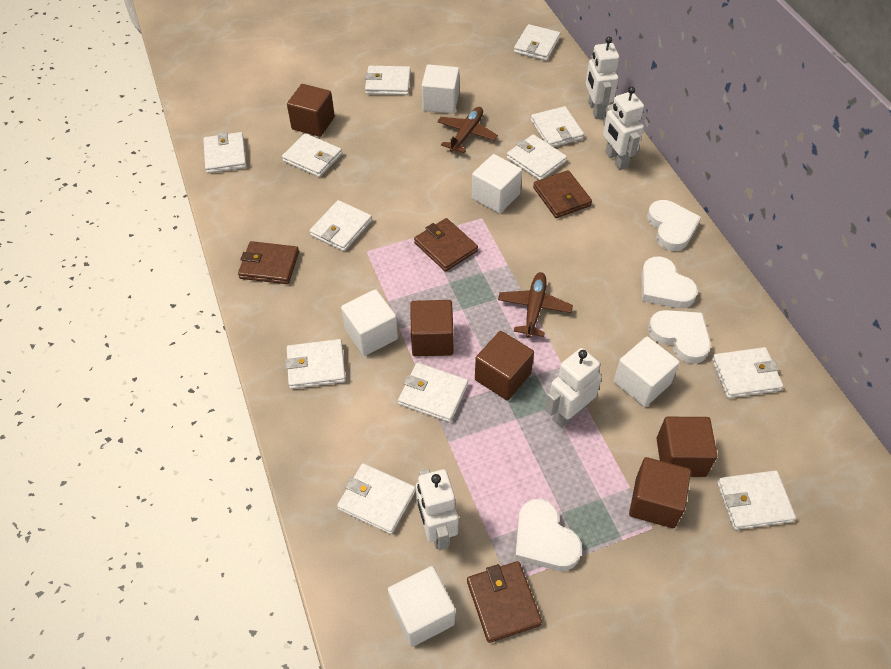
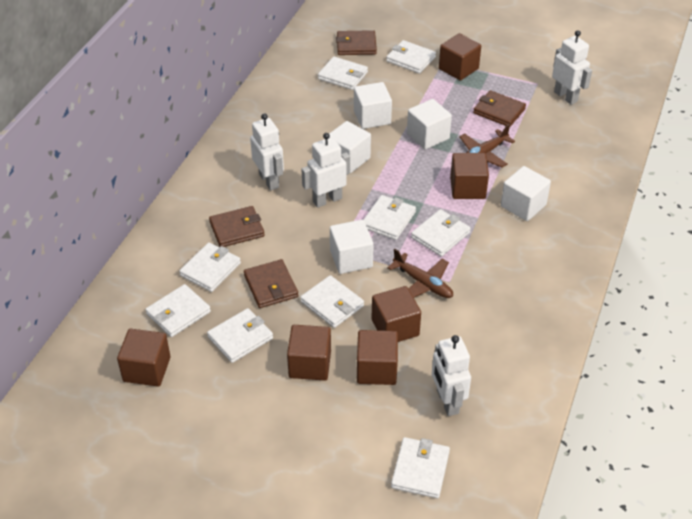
brown cube: 5 -> 6
white heart: 4 -> 0
white wallet: 12 -> 9

